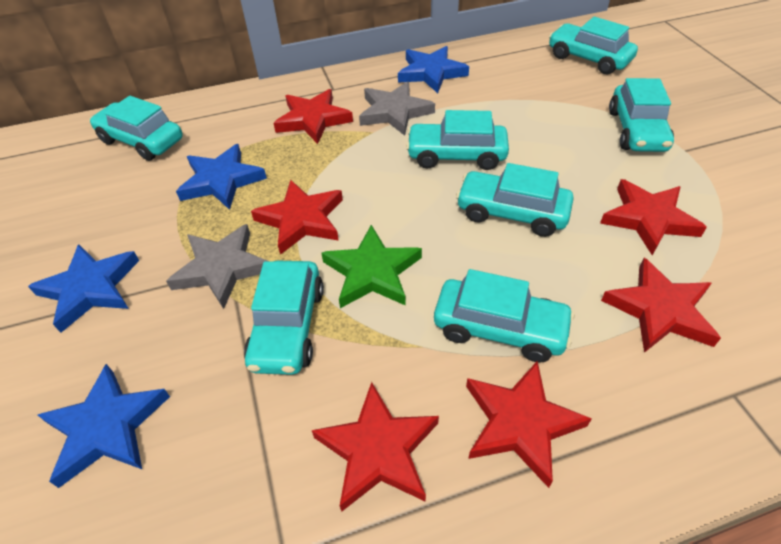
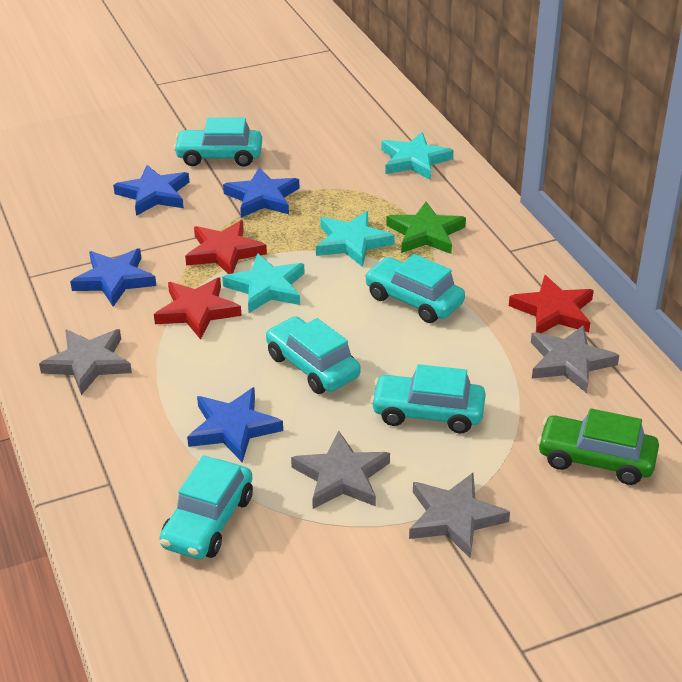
green car: 0 -> 1
grey star: 2 -> 4
red star: 6 -> 3
turquoise car: 7 -> 5
turquoise star: 0 -> 3

